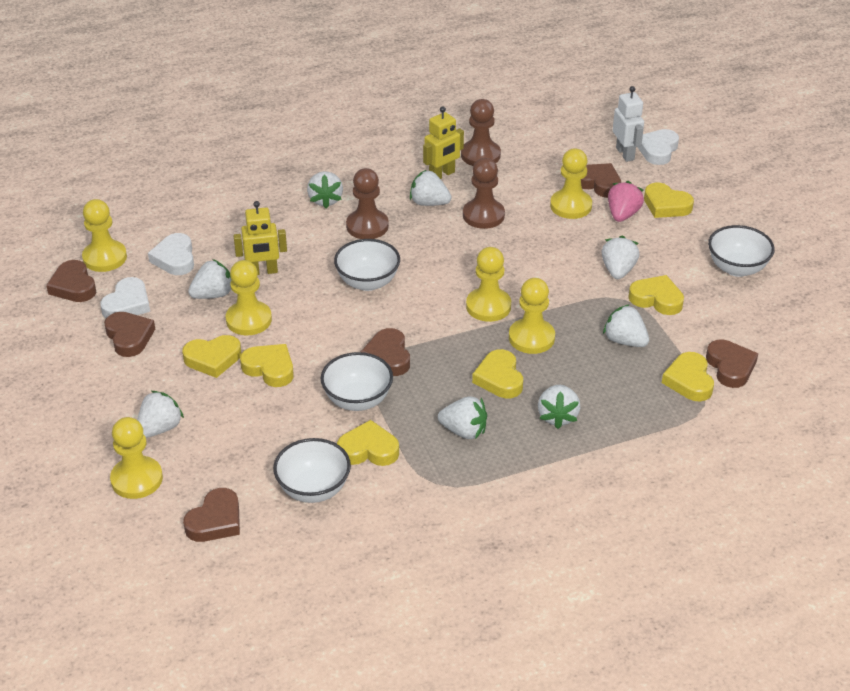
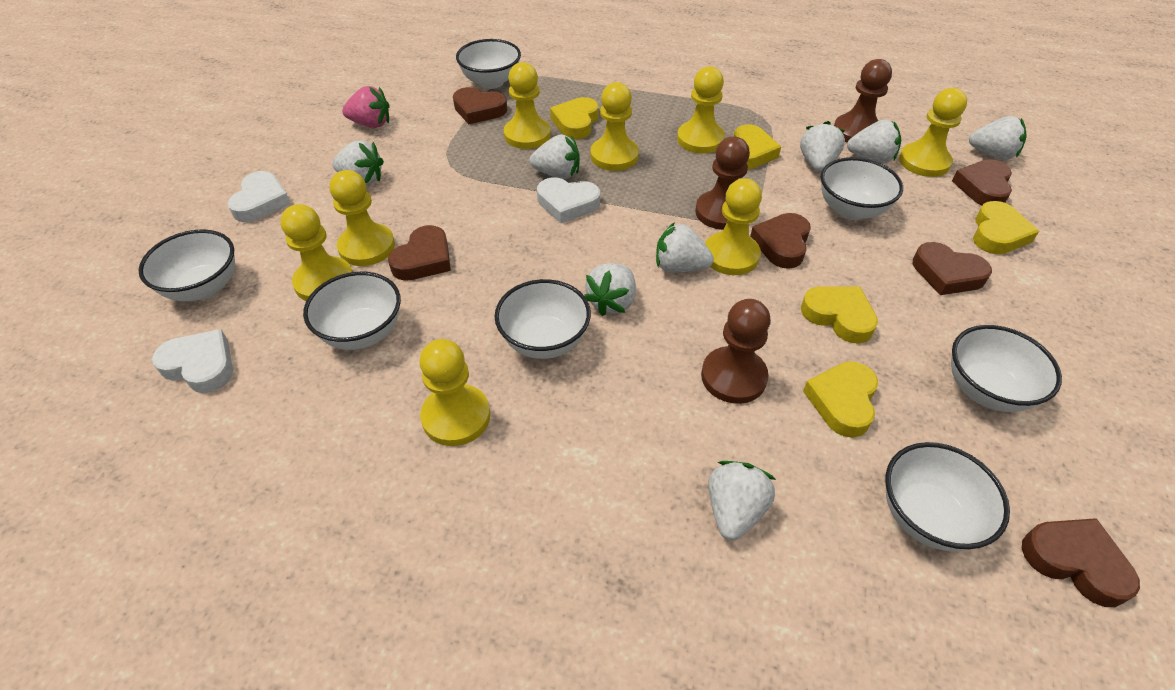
white bowl: 4 -> 7
white robot: 1 -> 0
yellow heart: 7 -> 5
yellow pawn: 6 -> 8
yellow robot: 2 -> 0

